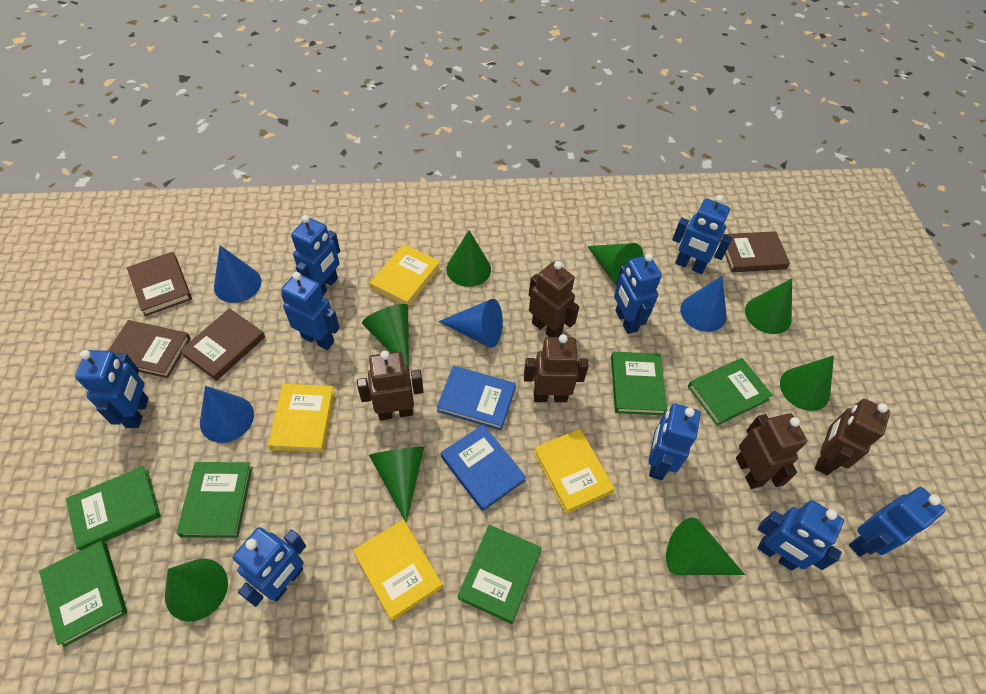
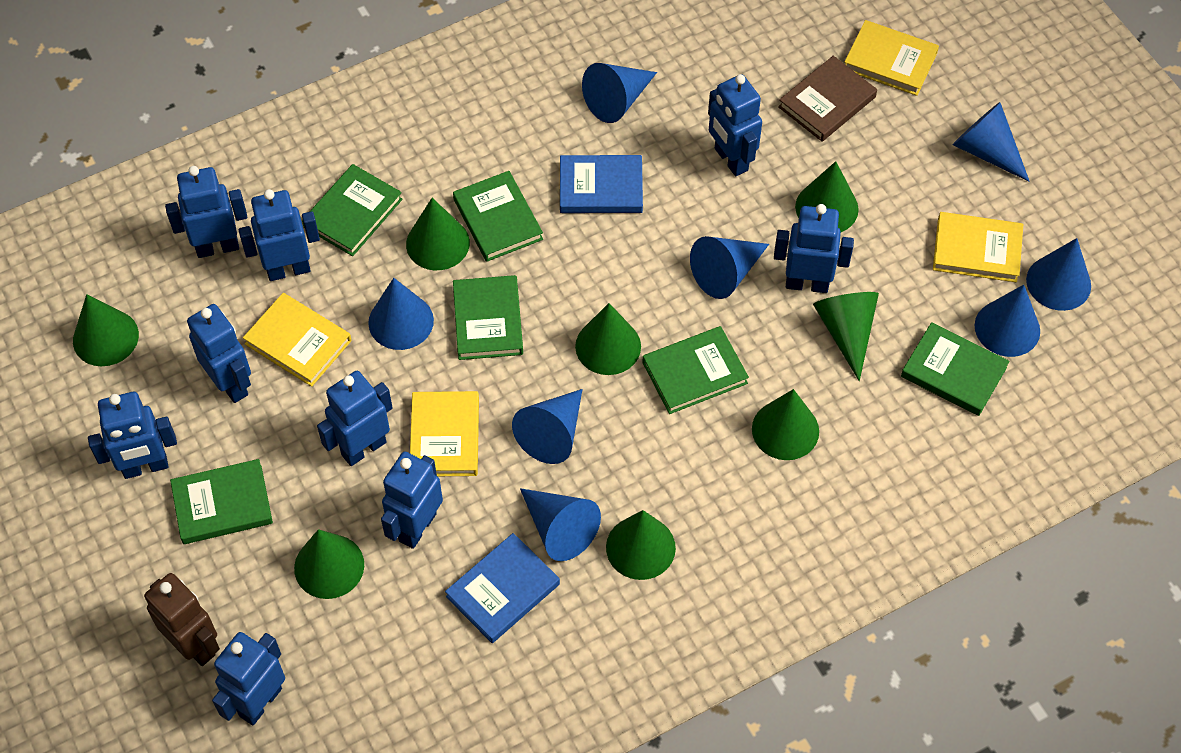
blue cone: 4 -> 8
brown book: 4 -> 1
brown robot: 5 -> 1

